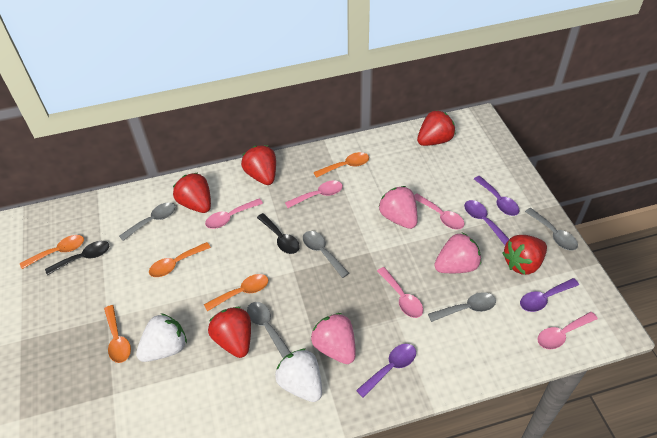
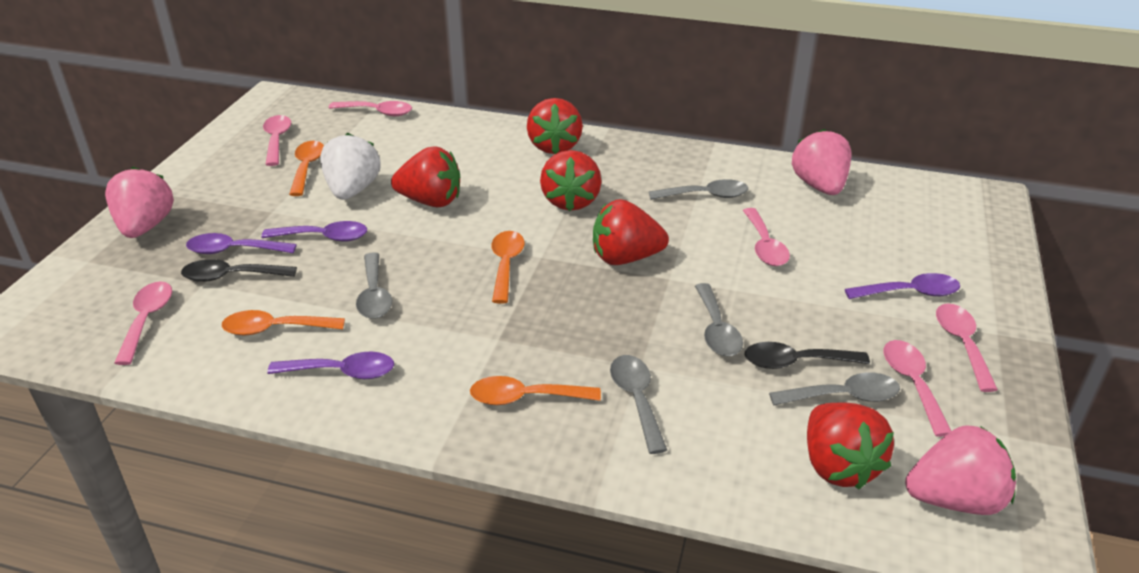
orange spoon: 5 -> 4
pink spoon: 5 -> 6
white strawberry: 2 -> 1

